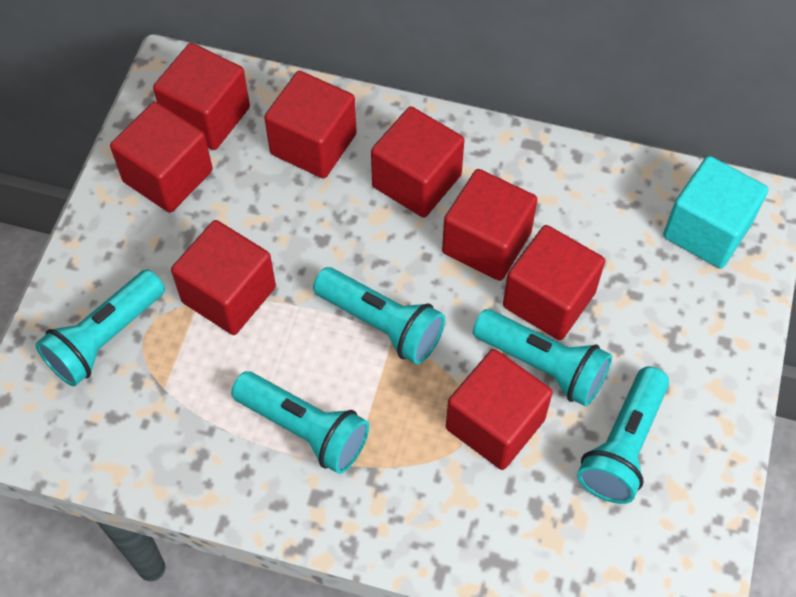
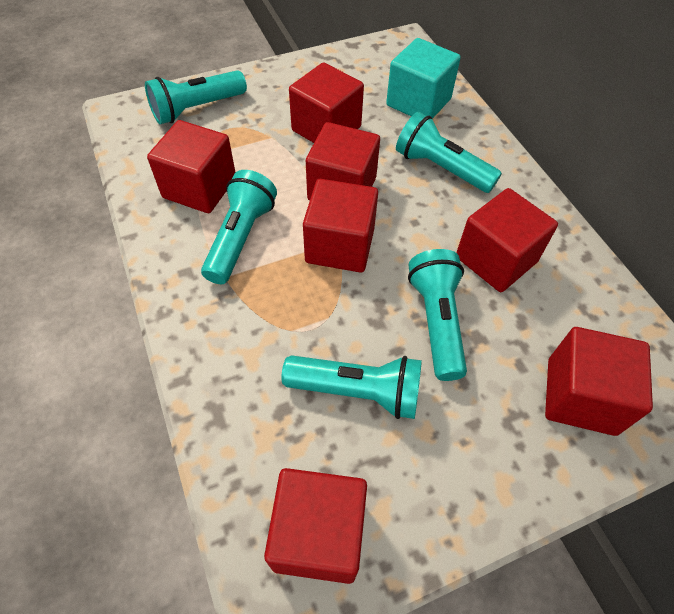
red cube: 8 -> 7

